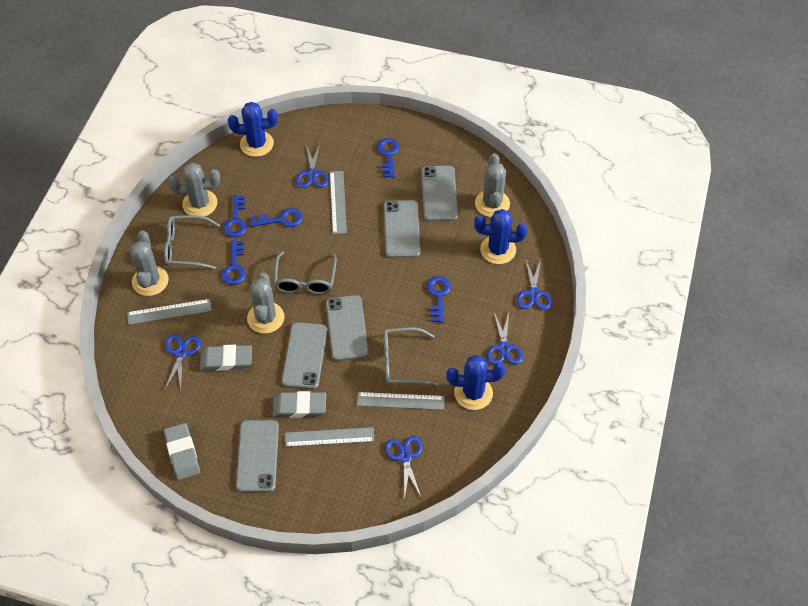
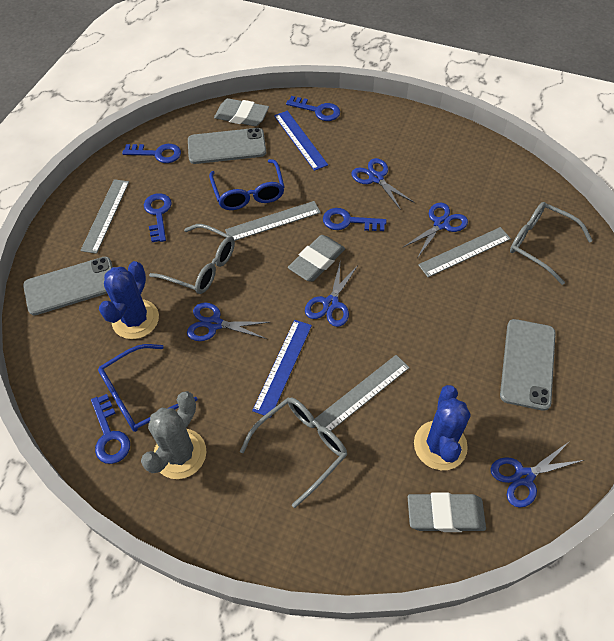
blue cactus: 3 -> 2
blue glasses: 0 -> 2
blue ruler: 0 -> 2
grey cactus: 4 -> 1
grey phone: 5 -> 3

